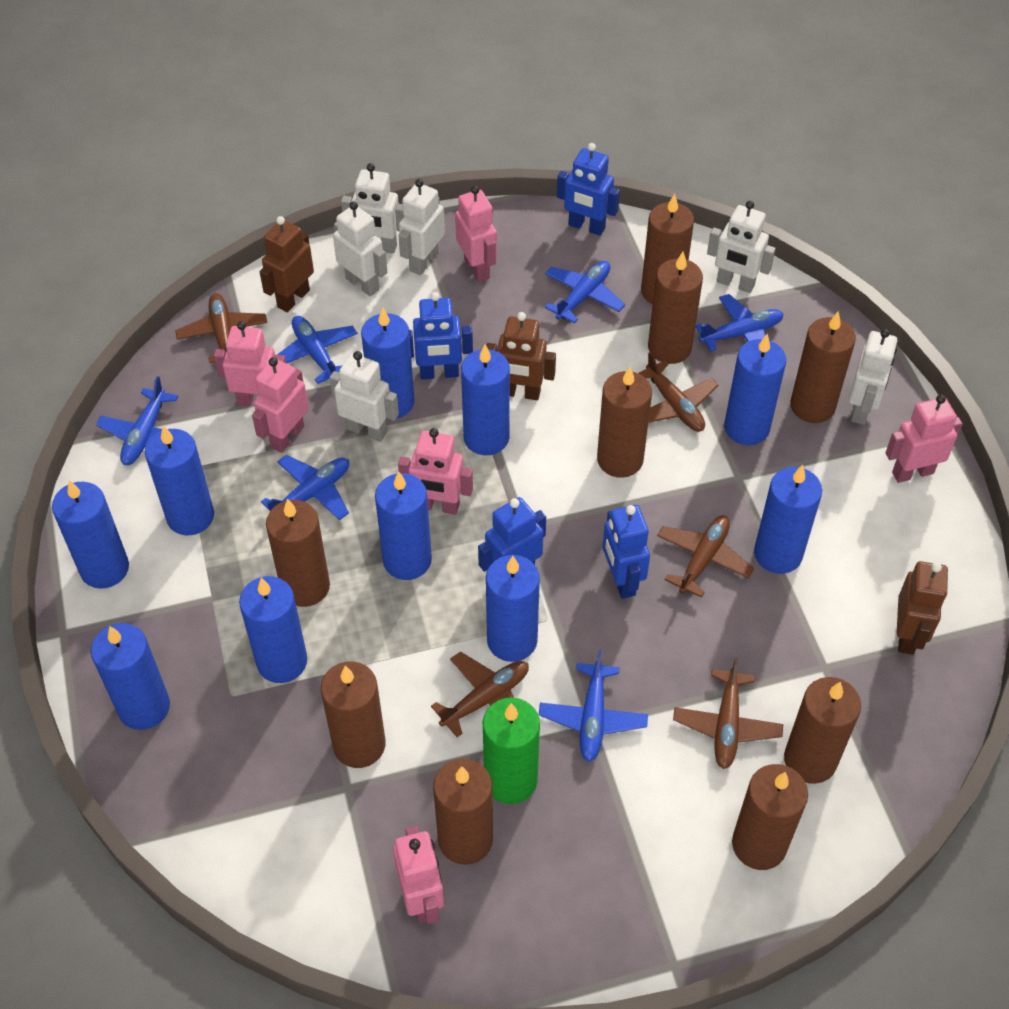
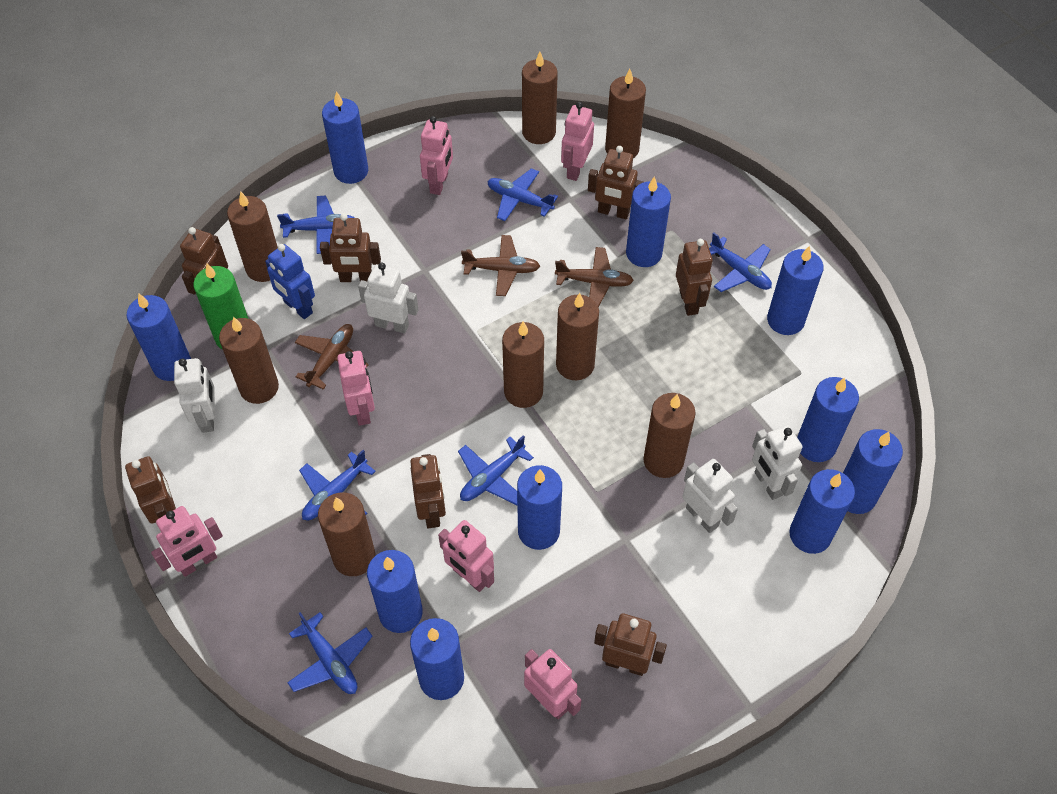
blue robot: 4 -> 1
brown candle: 9 -> 8
brown plane: 5 -> 3
brown robot: 3 -> 7
white robot: 6 -> 4

